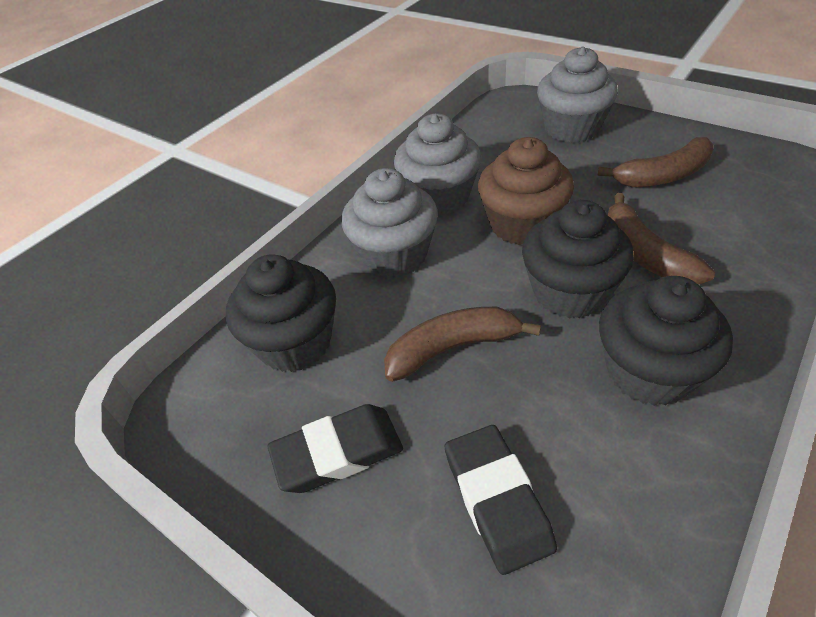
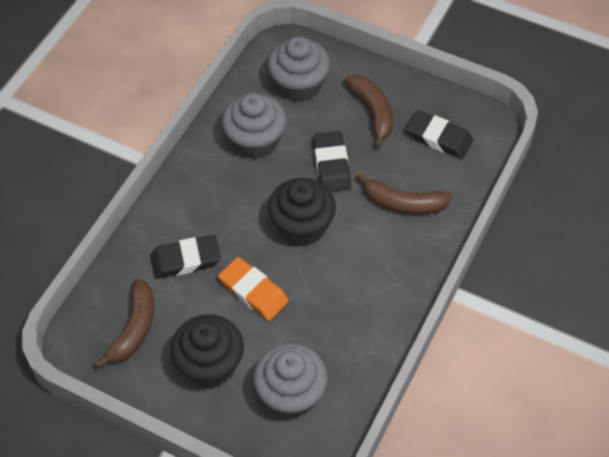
black cupcake: 3 -> 2
black eraser: 2 -> 3
brown cupcake: 1 -> 0
orange eraser: 0 -> 1

